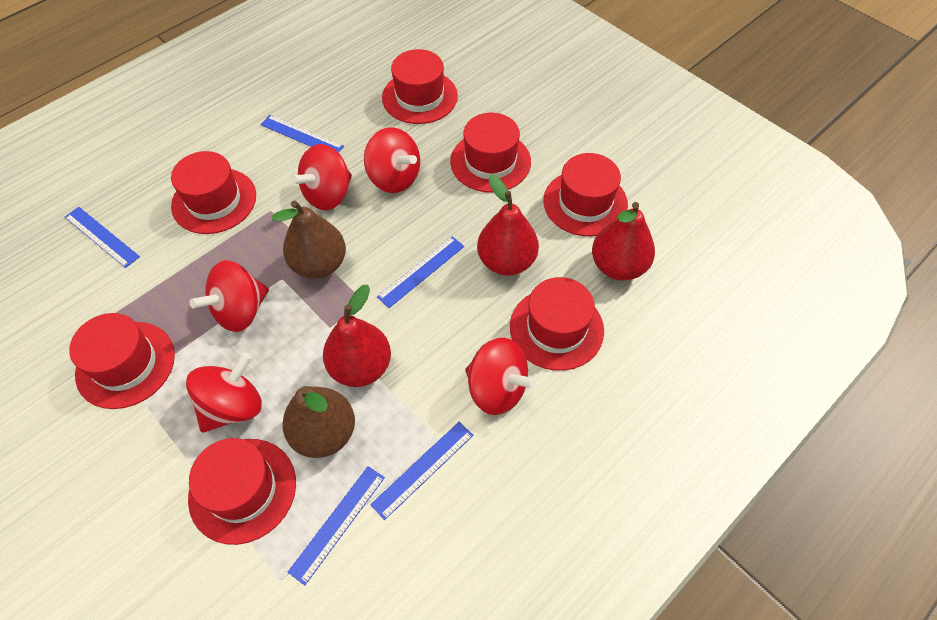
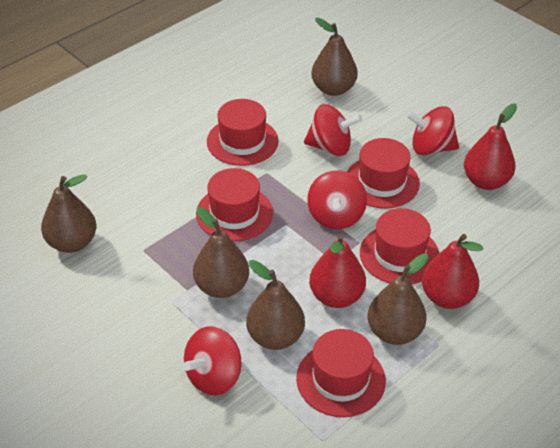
blue ruler: 5 -> 0
brown pear: 2 -> 5
red hat: 7 -> 5
red spinning top: 5 -> 4

